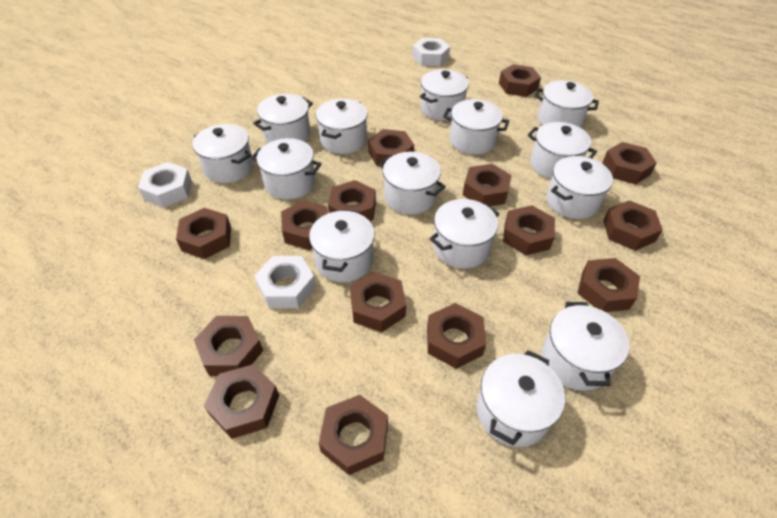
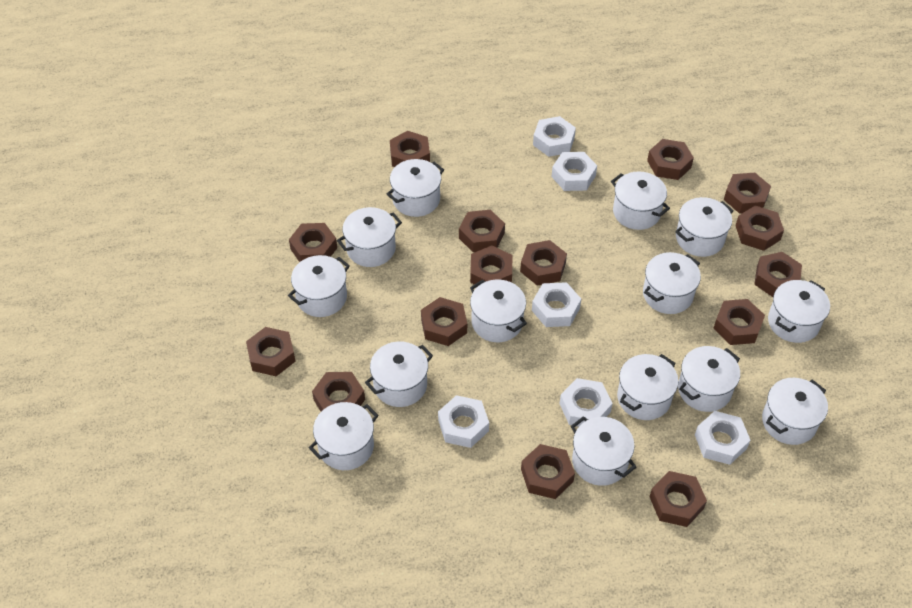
white nut: 3 -> 6

